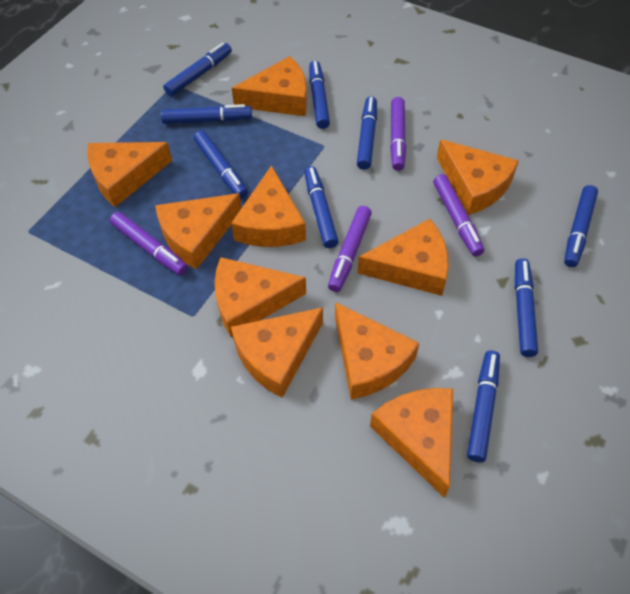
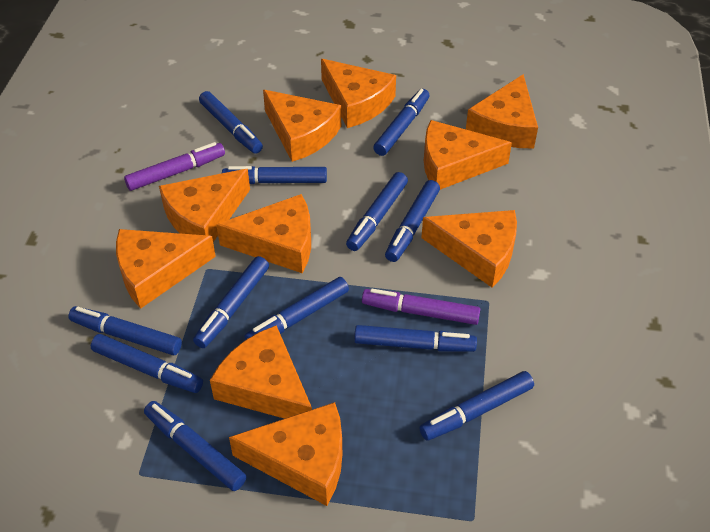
blue marker: 9 -> 12
purple marker: 4 -> 2

